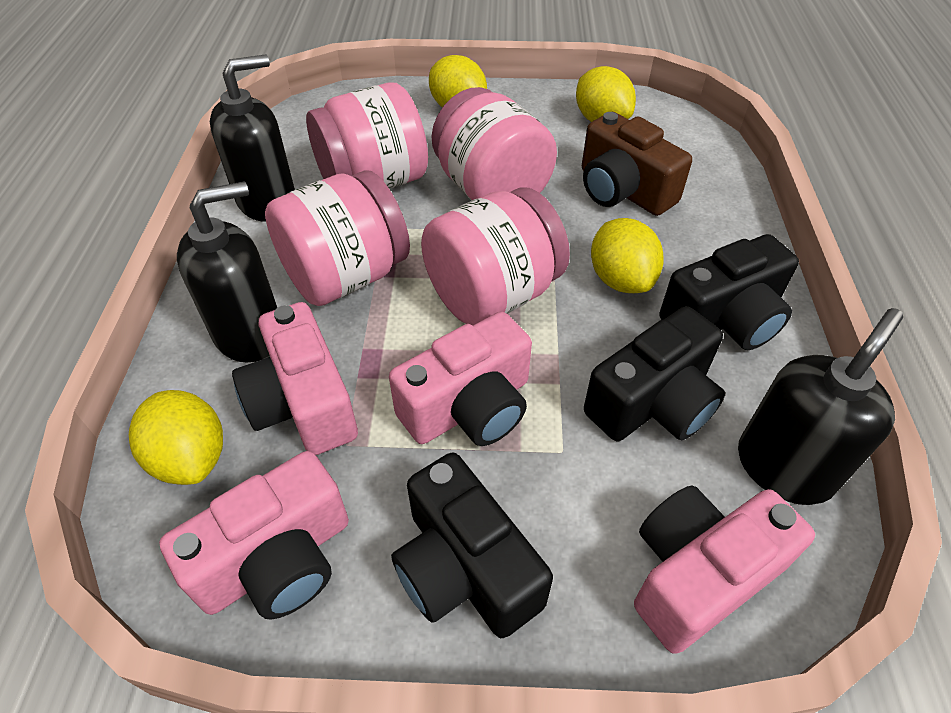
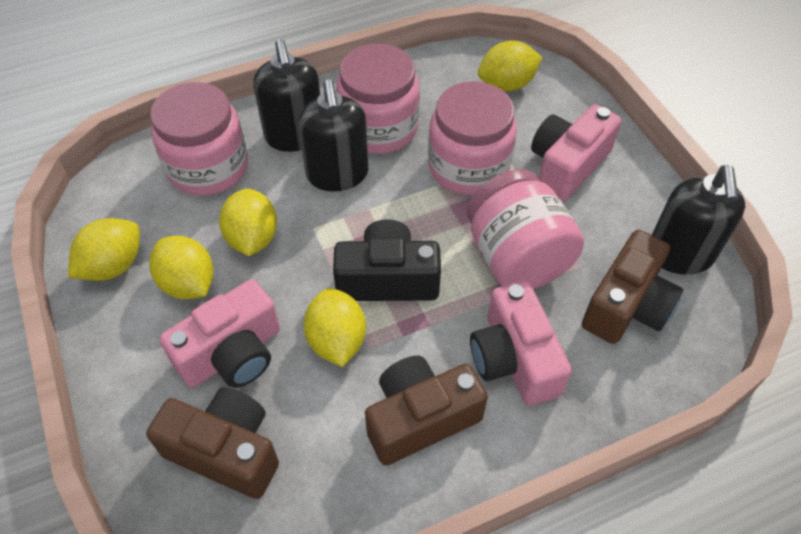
black camera: 3 -> 1
brown camera: 1 -> 3
pink camera: 4 -> 3
yellow lemon: 4 -> 5

